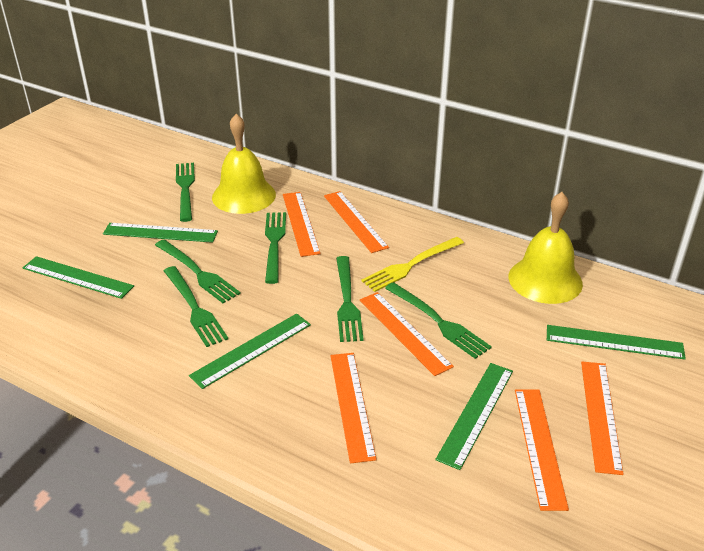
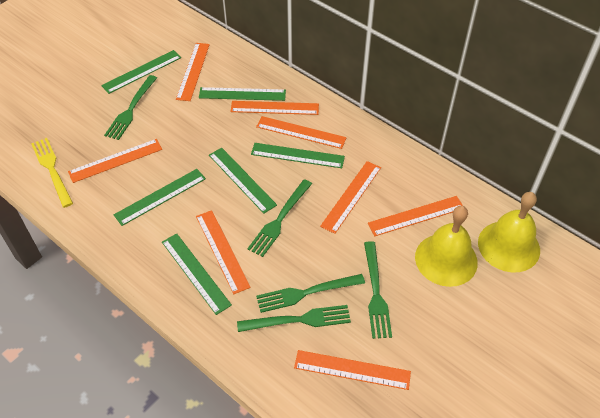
green fork: 6 -> 5
green ruler: 5 -> 6
orange ruler: 6 -> 8

